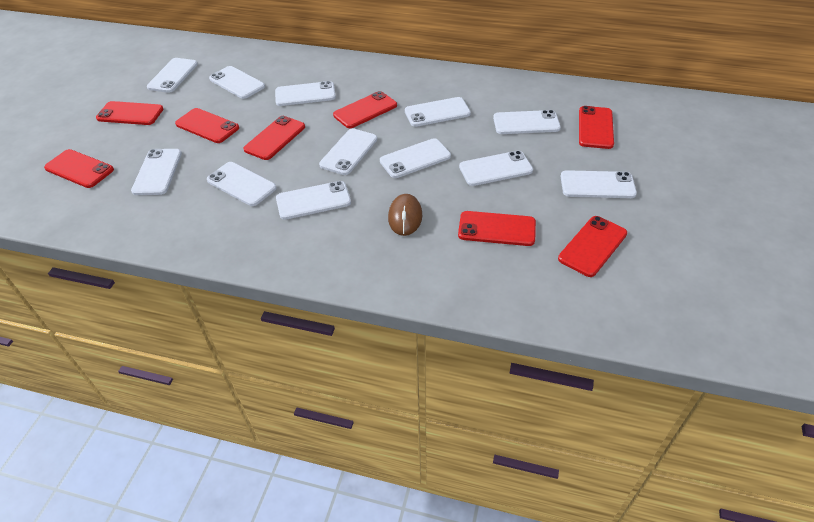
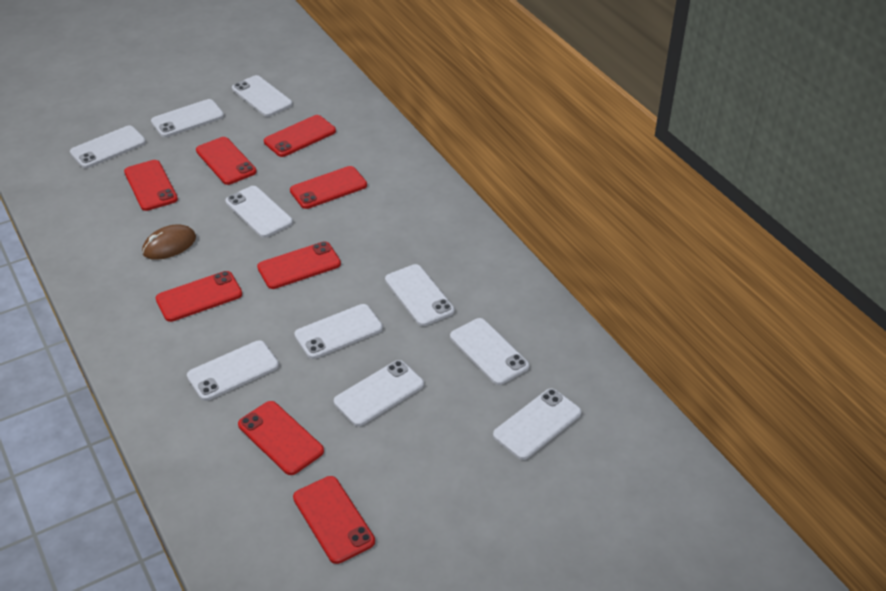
white phone: 12 -> 10

